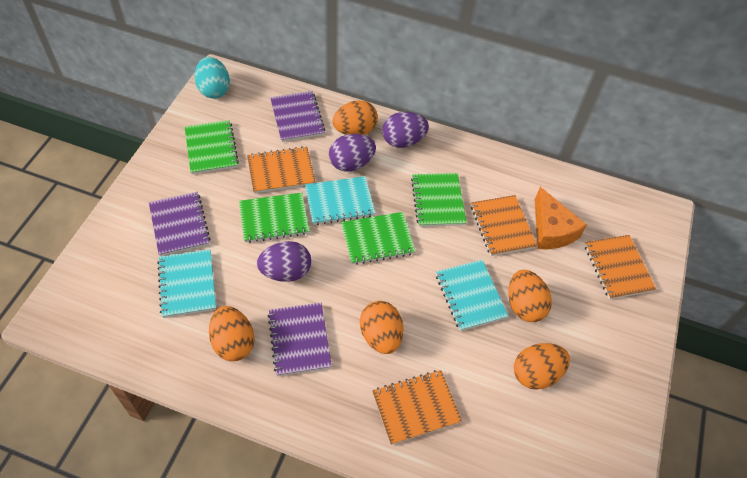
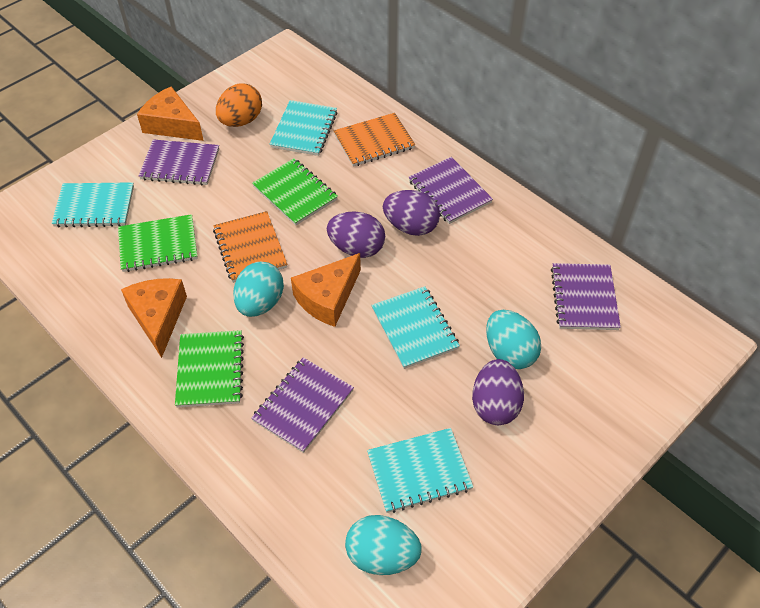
green notebook: 4 -> 3
orange cheese: 1 -> 3
orange egg: 5 -> 1
orange notebook: 4 -> 2
purple notebook: 3 -> 4
turquoise egg: 1 -> 3
turquoise notebook: 3 -> 4

